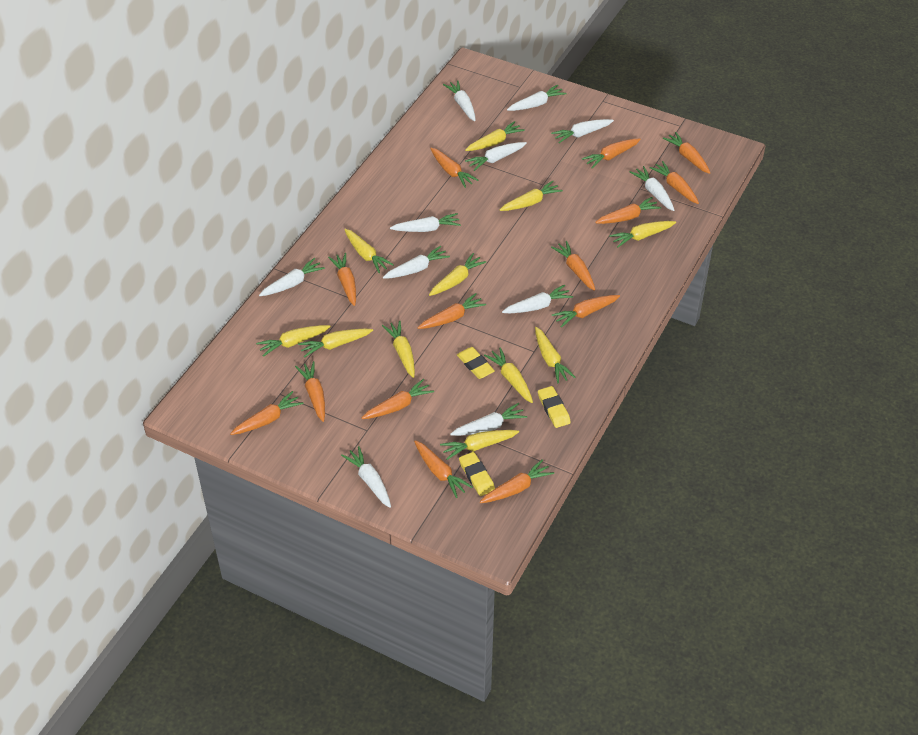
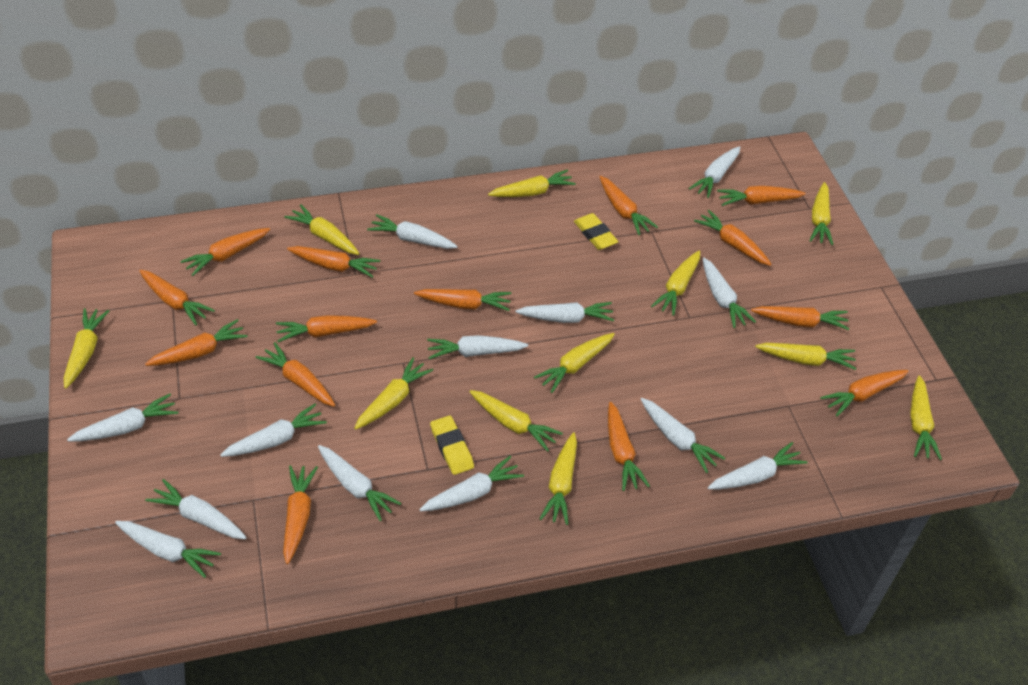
white carrot: 11 -> 13
yellow eraser: 3 -> 2

